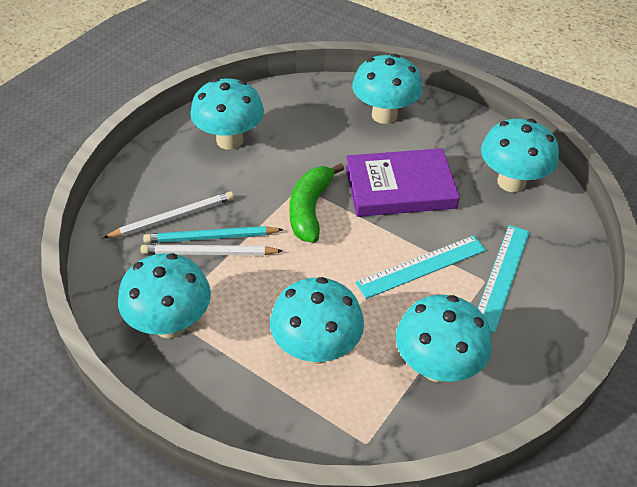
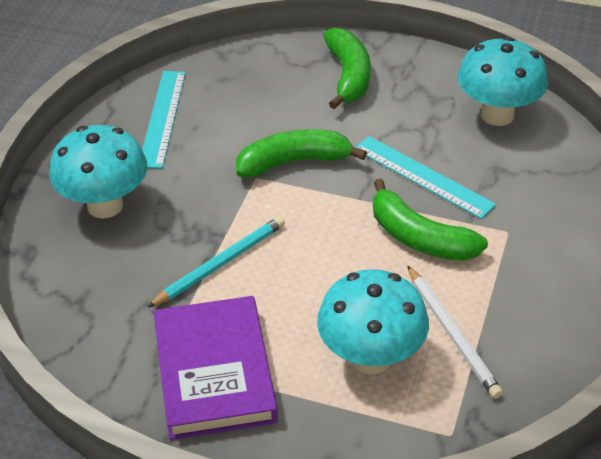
green banana: 1 -> 3
turquoise mushroom: 6 -> 3
white pencil: 2 -> 1

